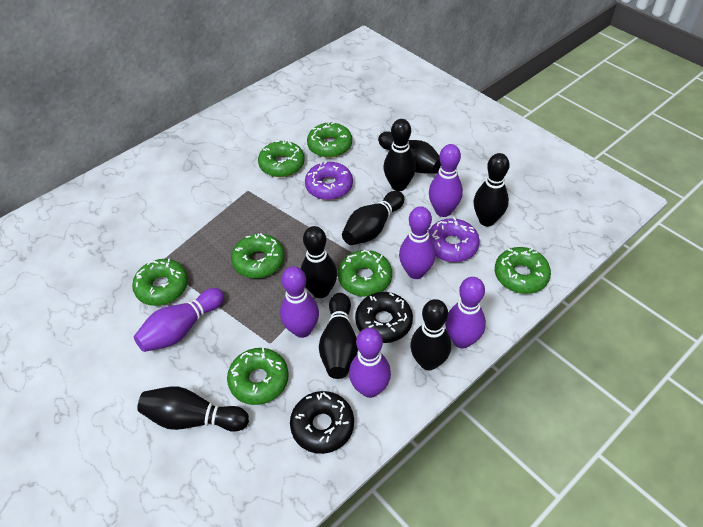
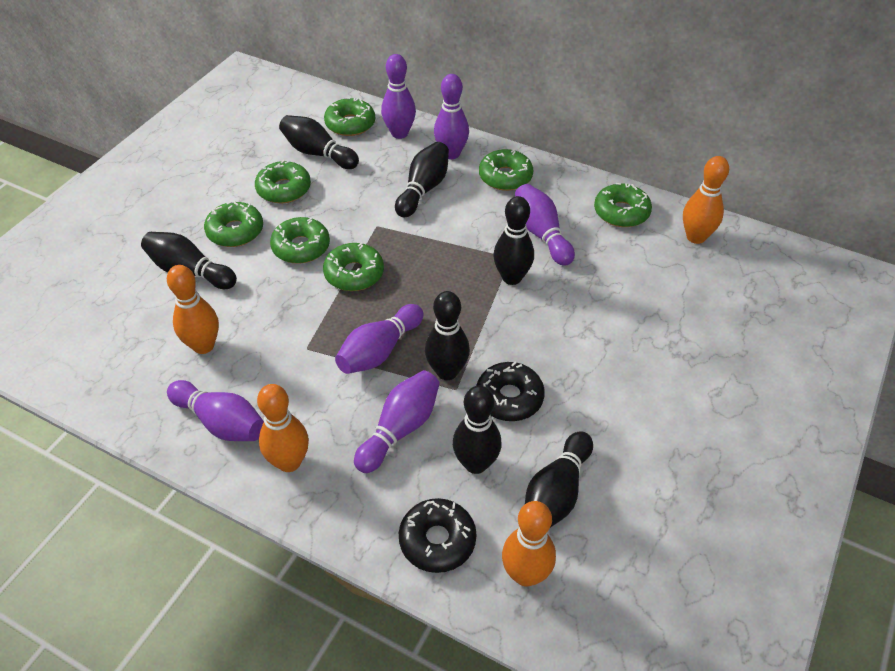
black bowling pin: 8 -> 7
orange bowling pin: 0 -> 4
purple donut: 2 -> 0

